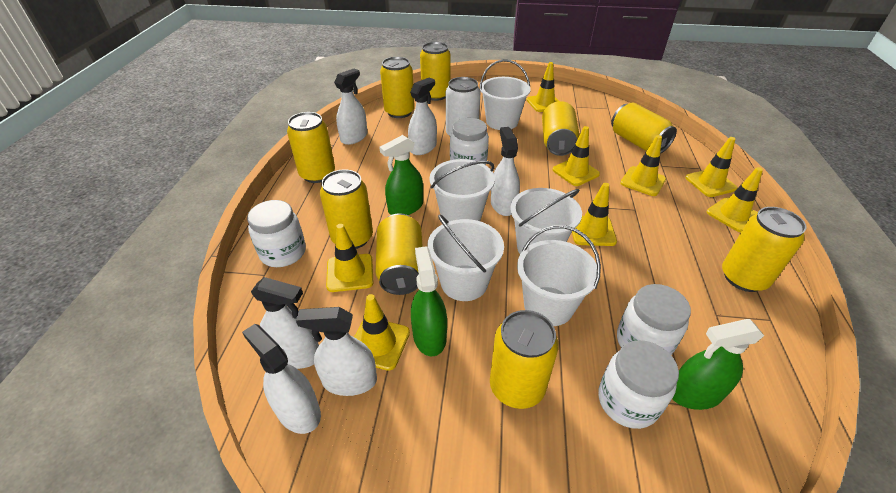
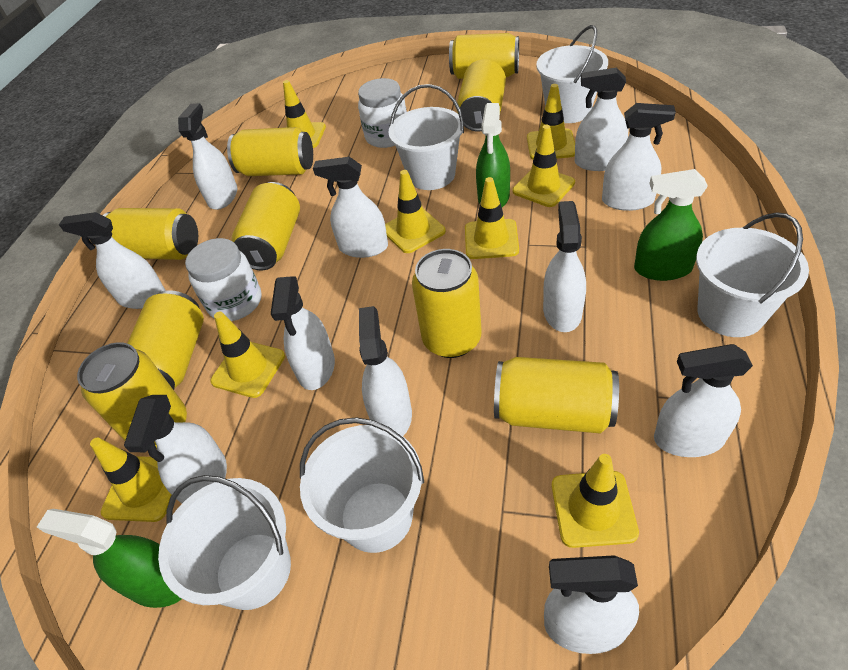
white can: 1 -> 0
white jar: 4 -> 2
white spray bottle: 6 -> 11

